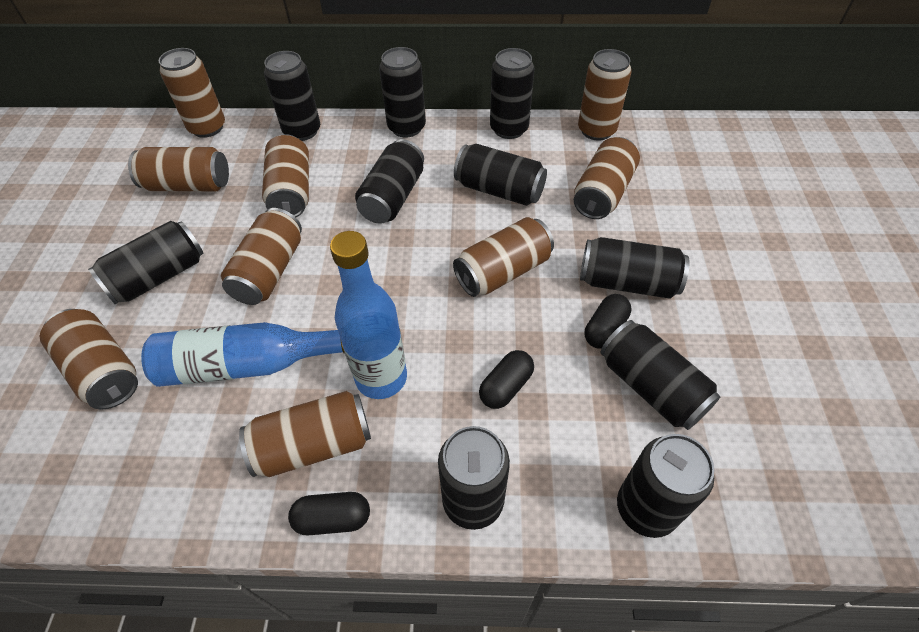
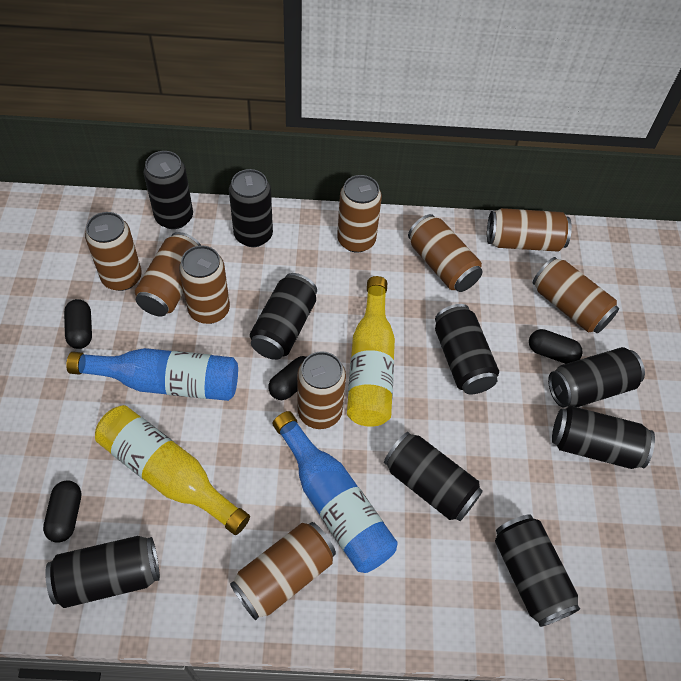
black can: 10 -> 9
black capsule: 3 -> 4
yellow bottle: 0 -> 2

